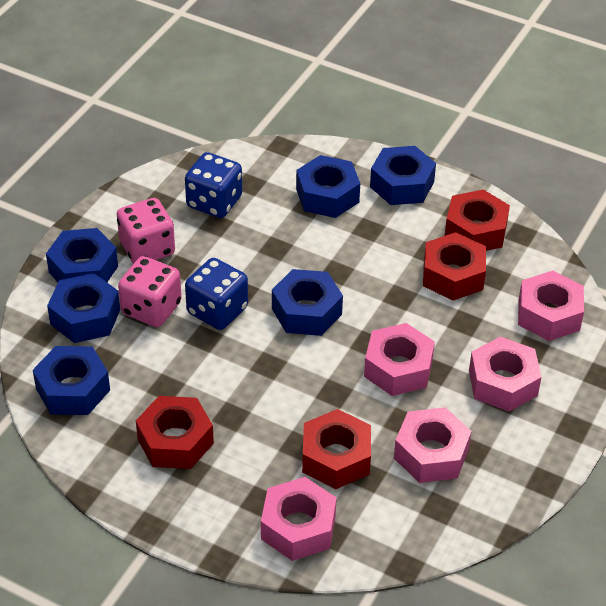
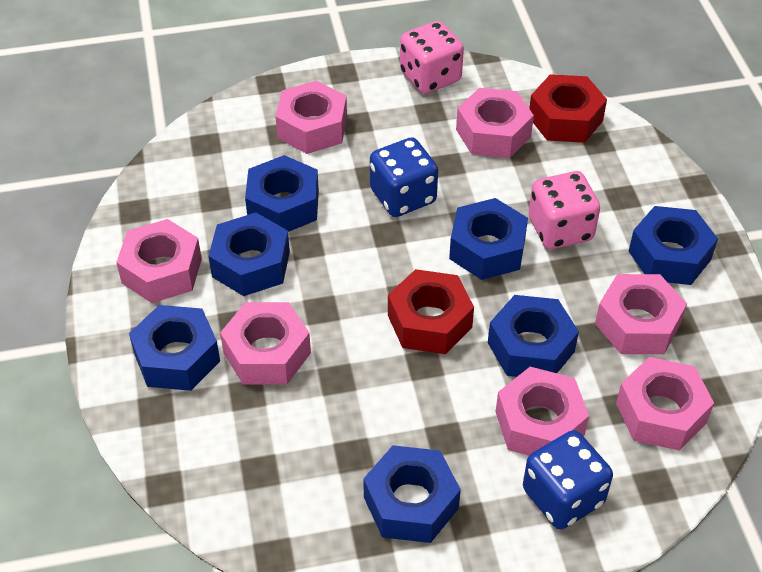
blue nut: 6 -> 7
pink nut: 5 -> 7
red nut: 4 -> 2

